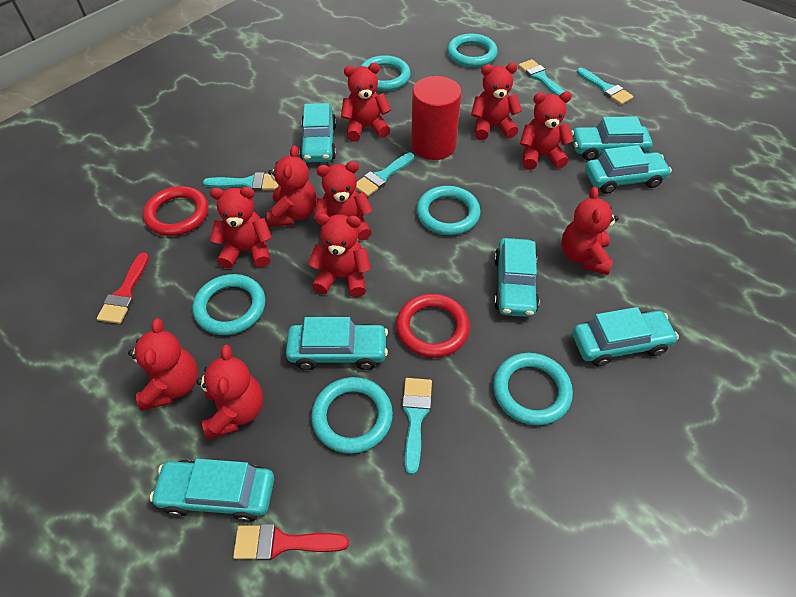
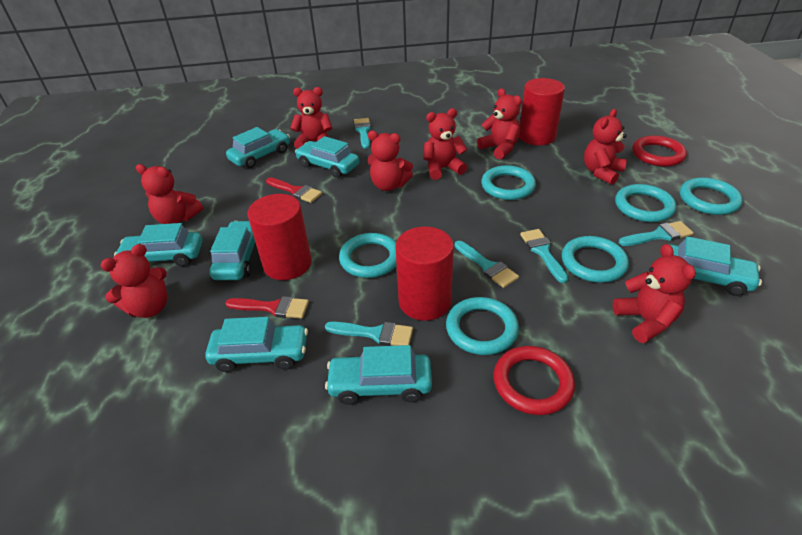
red cylinder: 1 -> 3
red teddy bear: 10 -> 8

